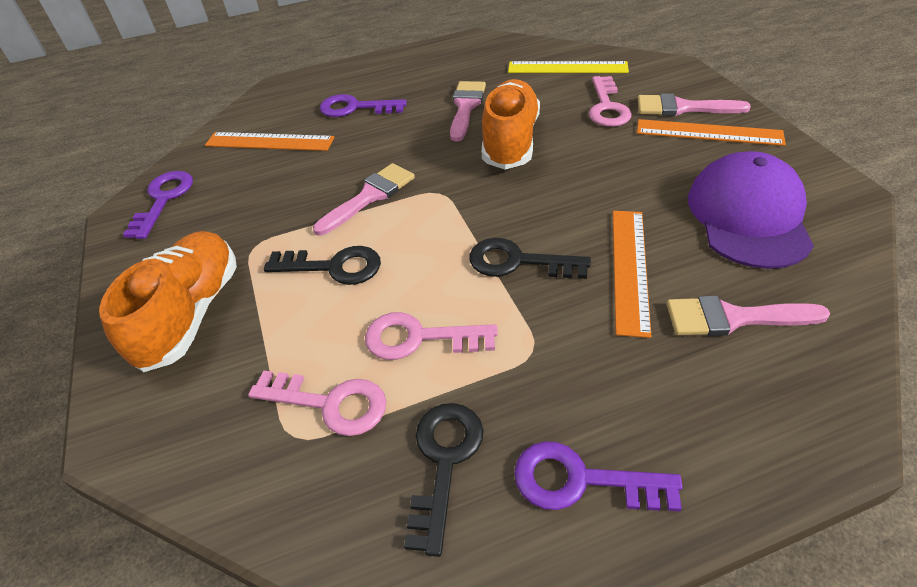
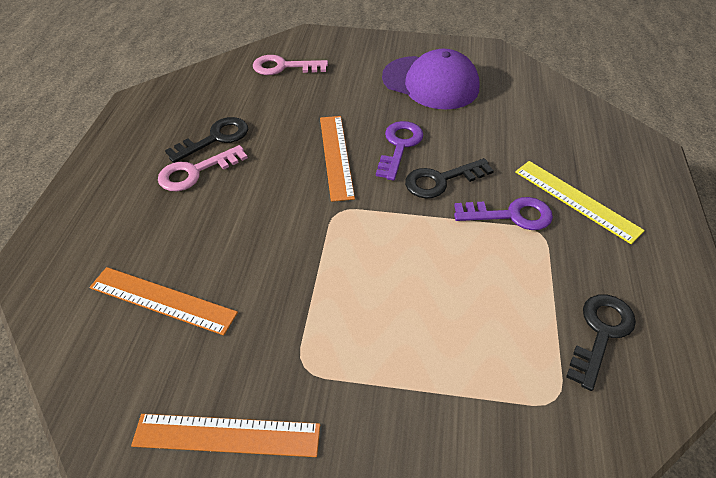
orange shoe: 2 -> 0
pink brush: 4 -> 0
pink key: 3 -> 2
purple key: 3 -> 2

